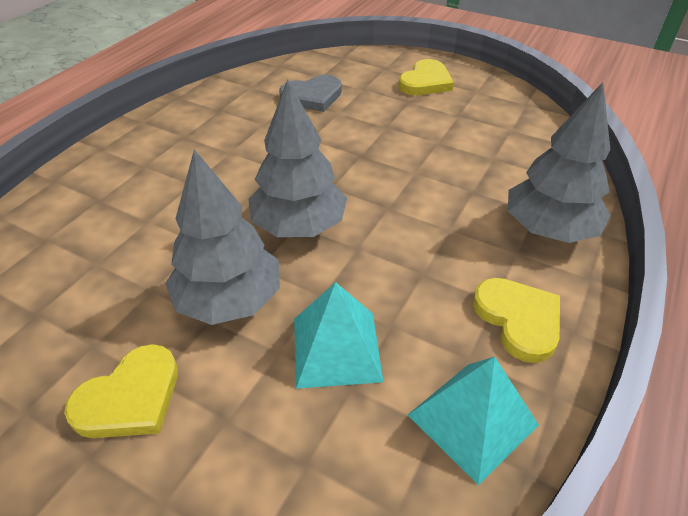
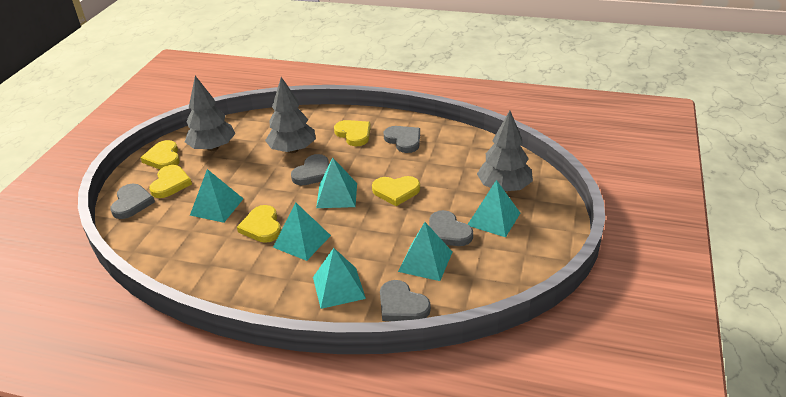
grey heart: 1 -> 5
turquoise pyramid: 2 -> 6
yellow heart: 3 -> 5

